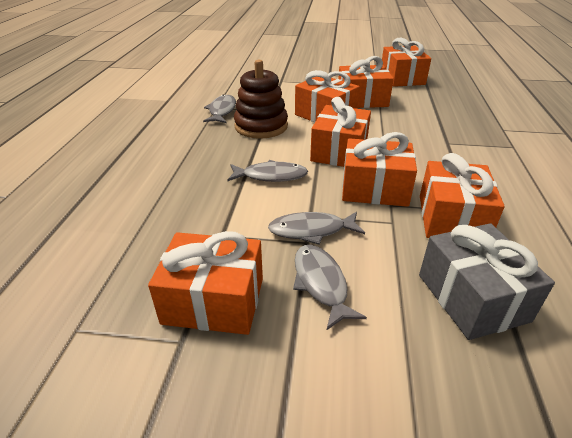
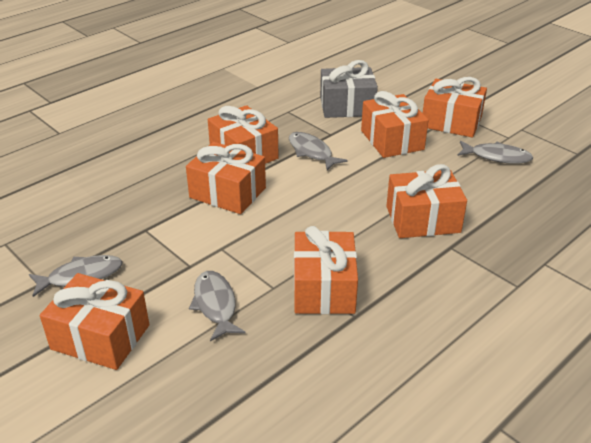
brown stacking toy: 1 -> 0

